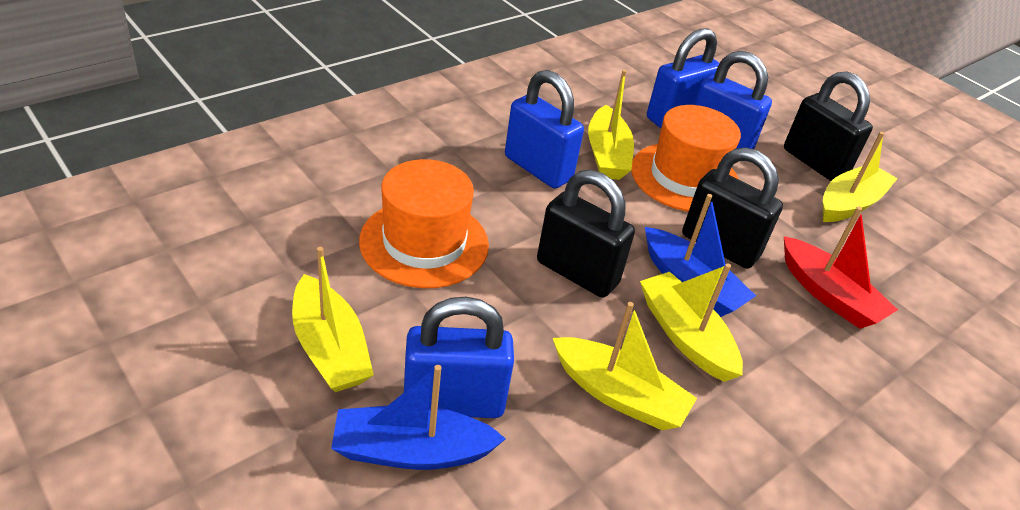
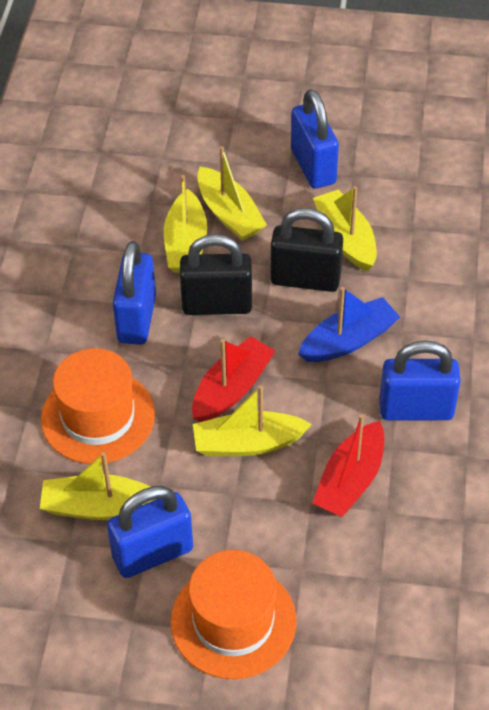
black padlock: 3 -> 2
blue boat: 2 -> 1
red boat: 1 -> 2

